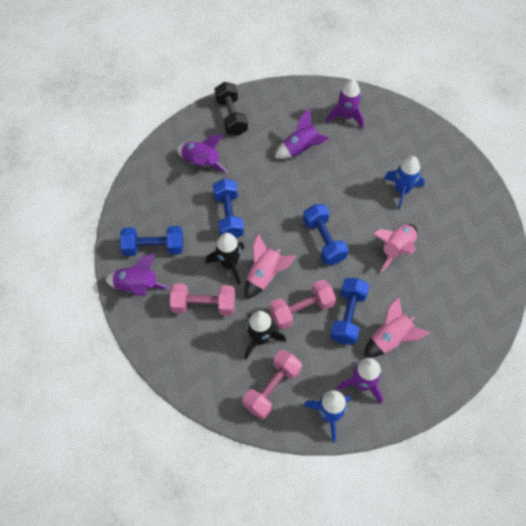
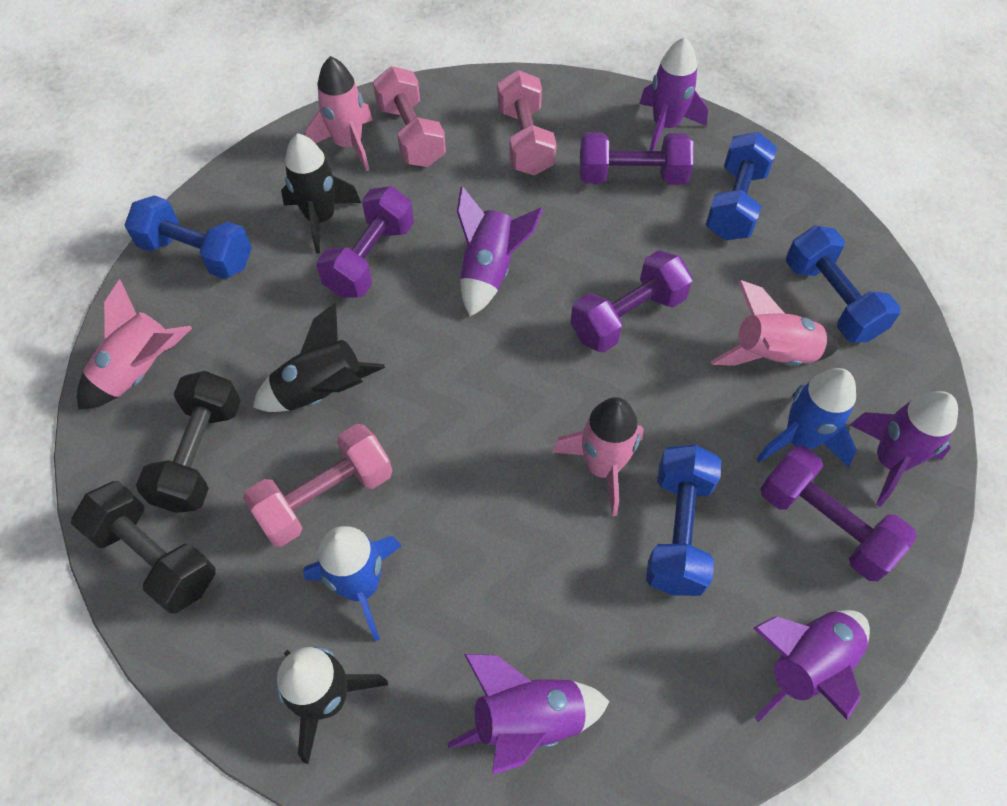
black dumbbell: 1 -> 2
black rocket: 2 -> 3
pink rocket: 3 -> 4
purple dumbbell: 0 -> 4

